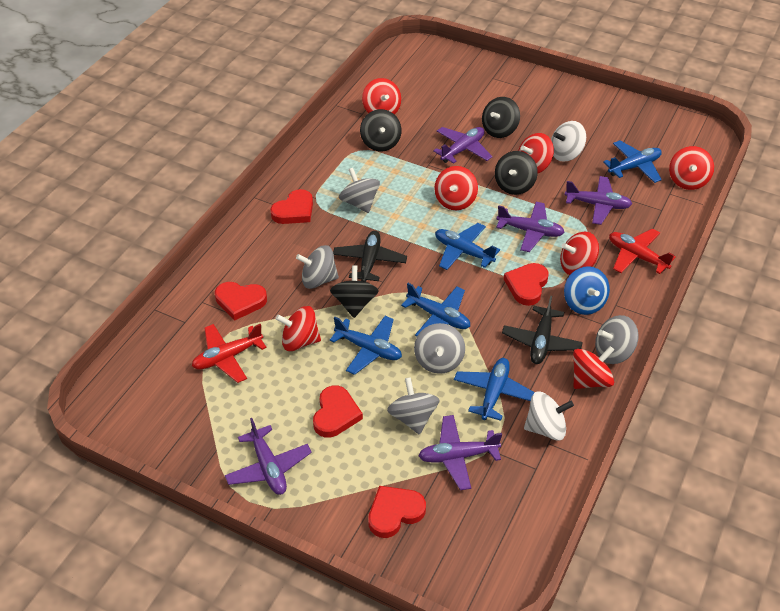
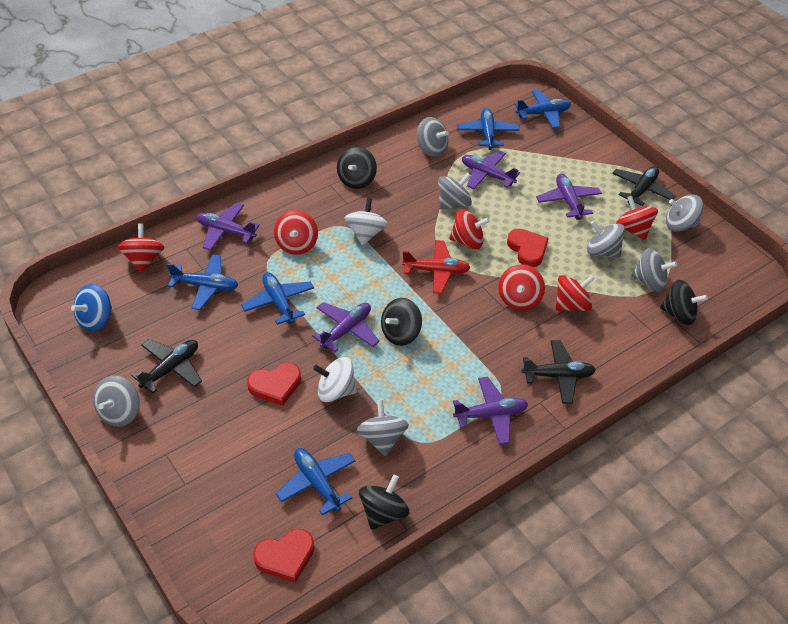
black plane: 2 -> 3
grey spinning top: 5 -> 7
red heart: 5 -> 3
red plane: 2 -> 1
red spinning top: 7 -> 6

